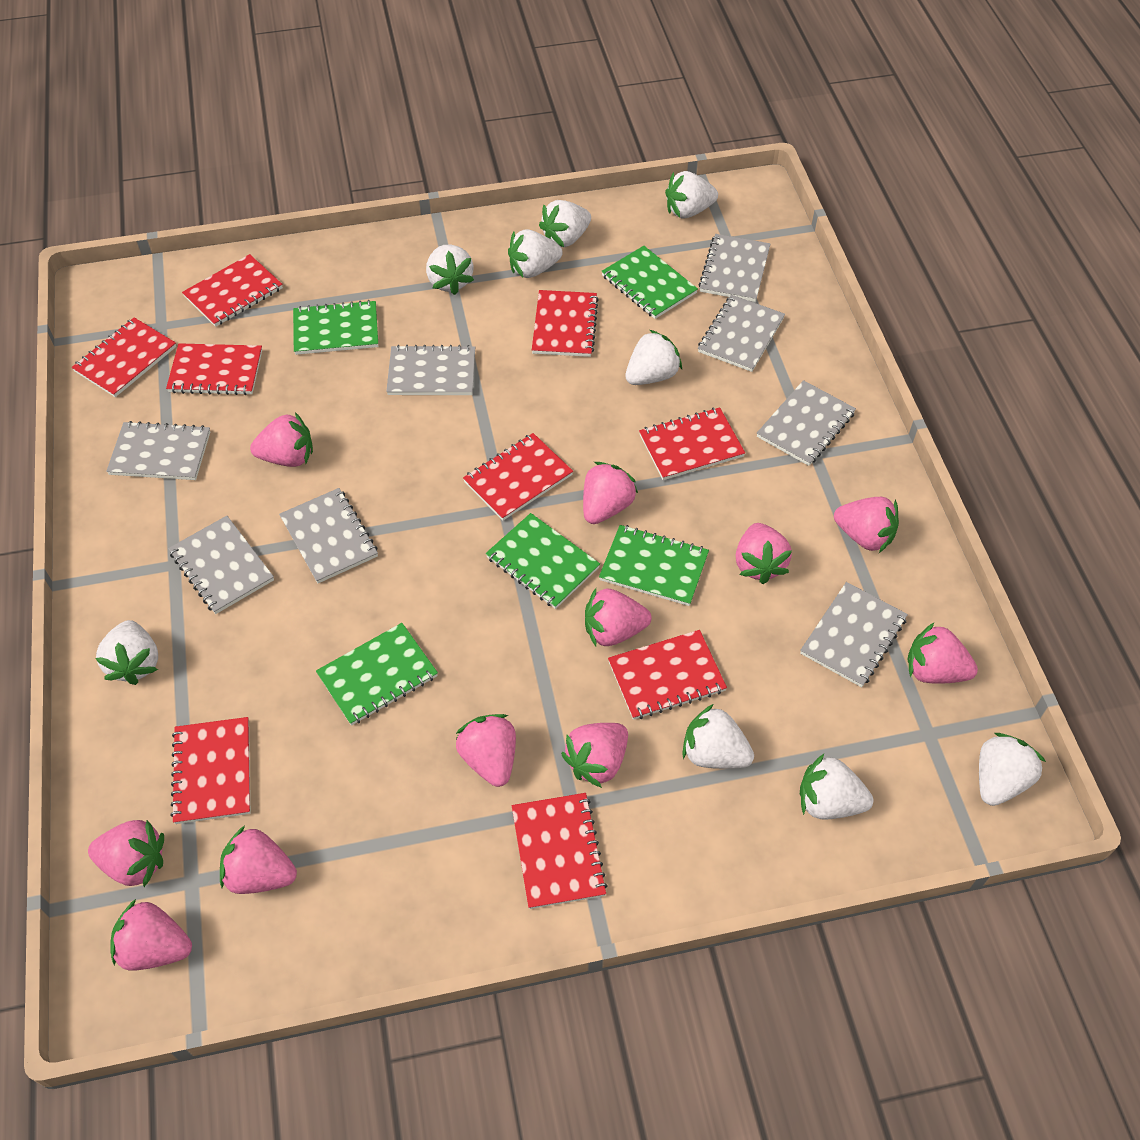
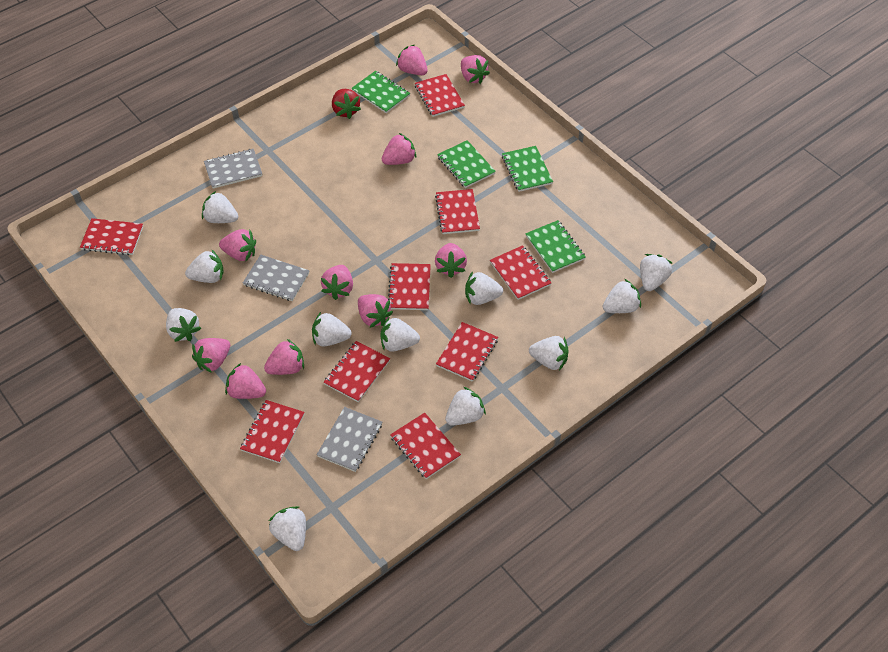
green notebook: 5 -> 4
grey notebook: 8 -> 3
pink strawberry: 11 -> 10
red strawberry: 0 -> 1
white strawberry: 9 -> 11

